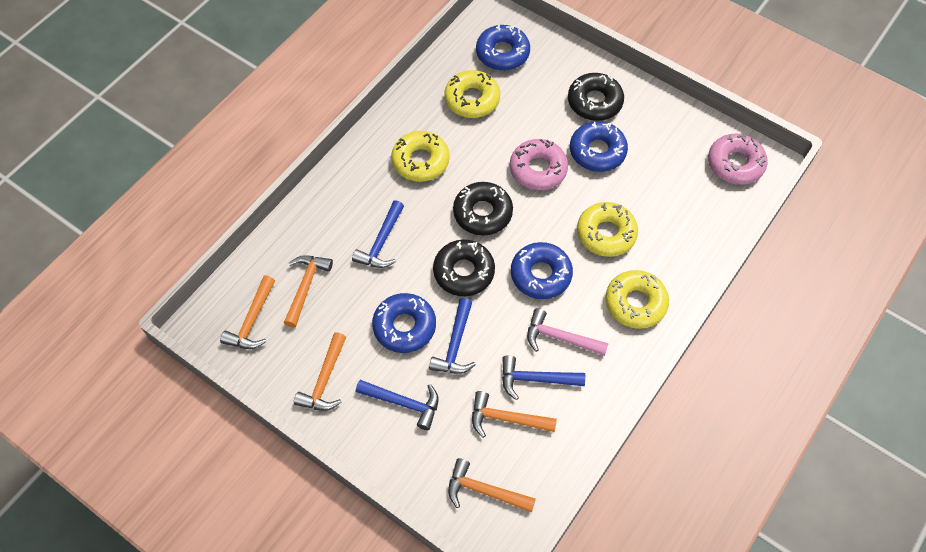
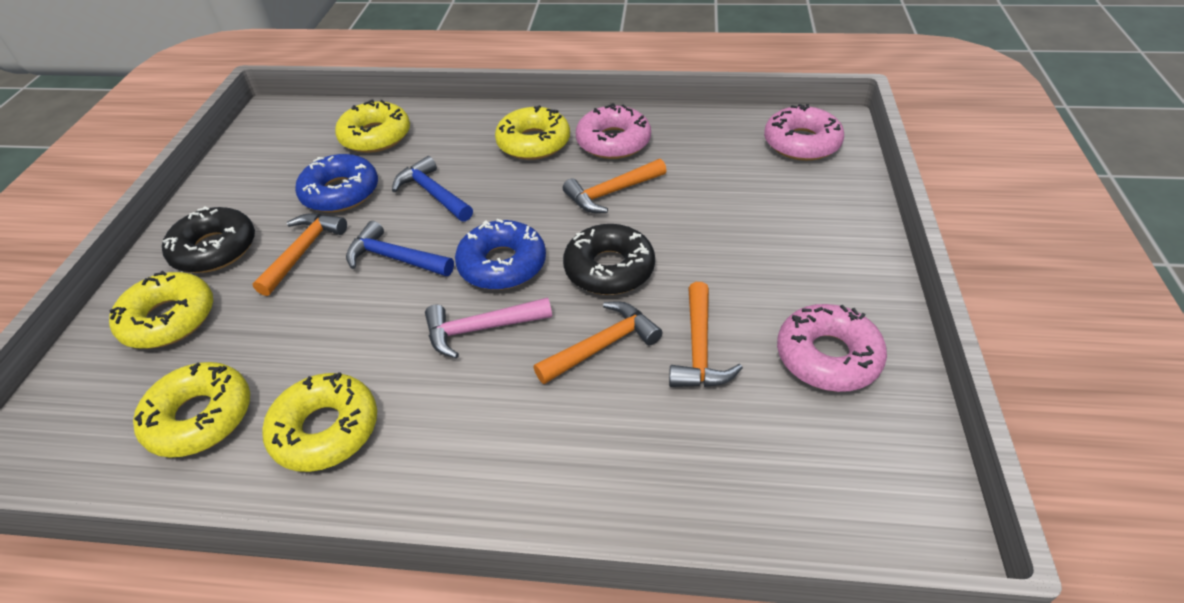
black donut: 3 -> 2
blue donut: 4 -> 2
blue hammer: 4 -> 2
orange hammer: 5 -> 4
pink donut: 2 -> 3
yellow donut: 4 -> 5

